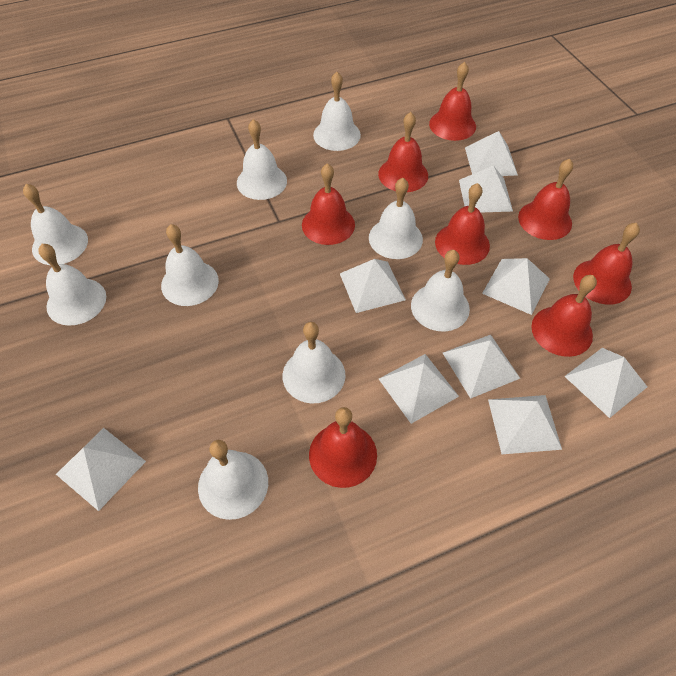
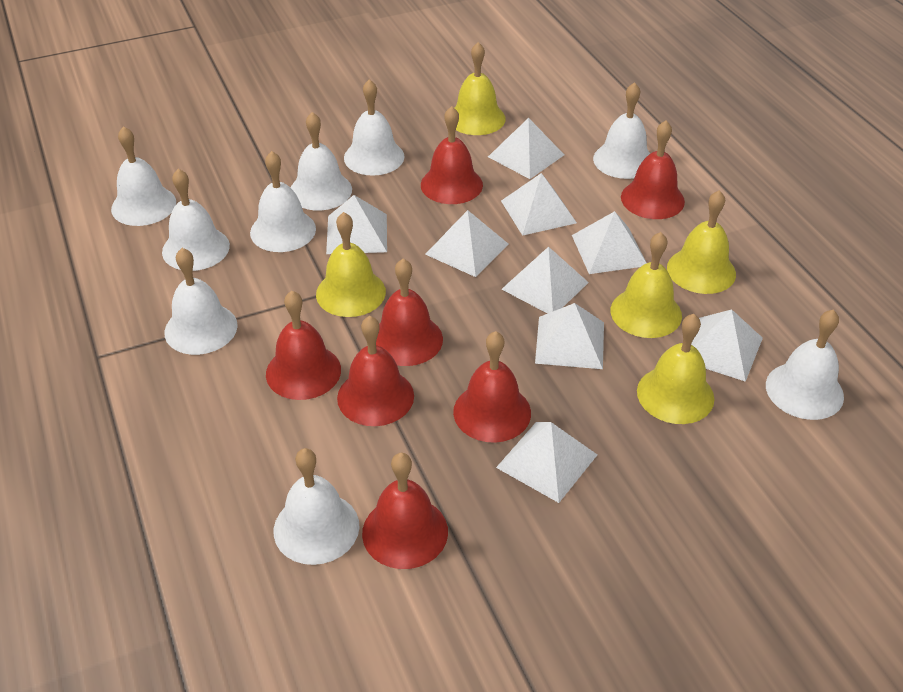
red bell: 8 -> 7
yellow bell: 0 -> 5

